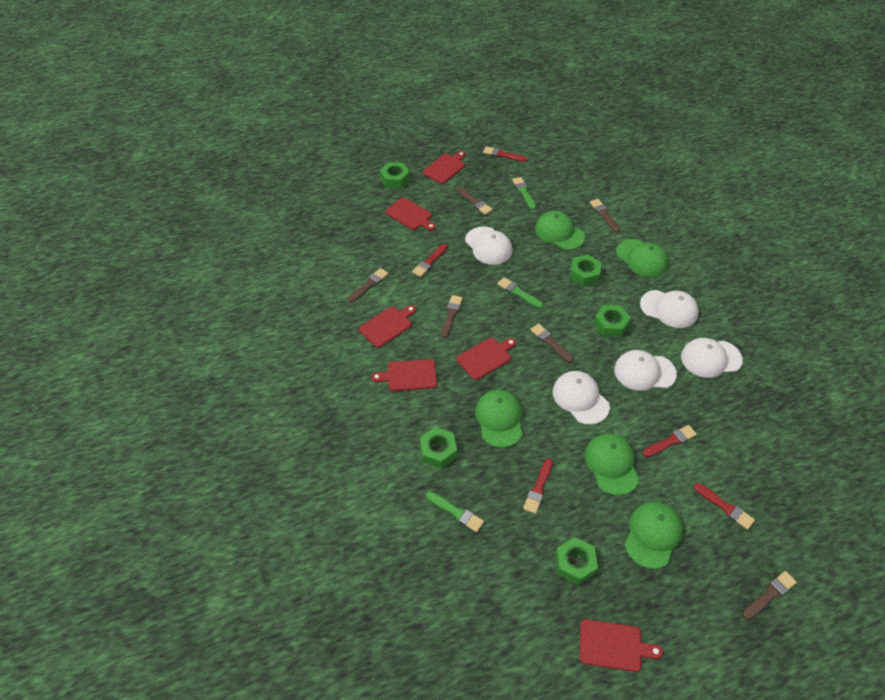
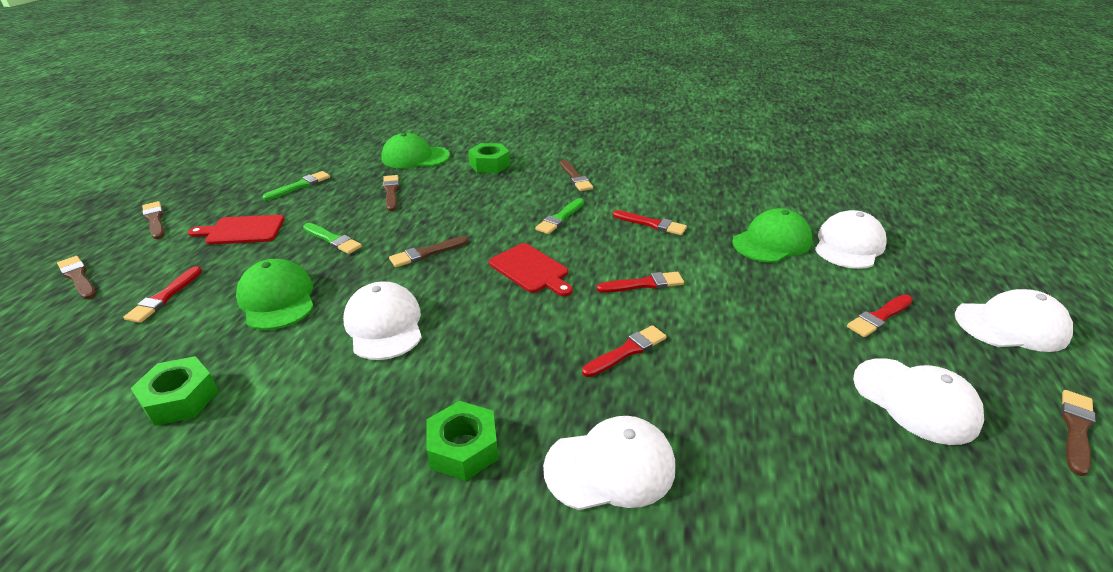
green cap: 5 -> 3
green nut: 5 -> 3
red cutting board: 6 -> 2

